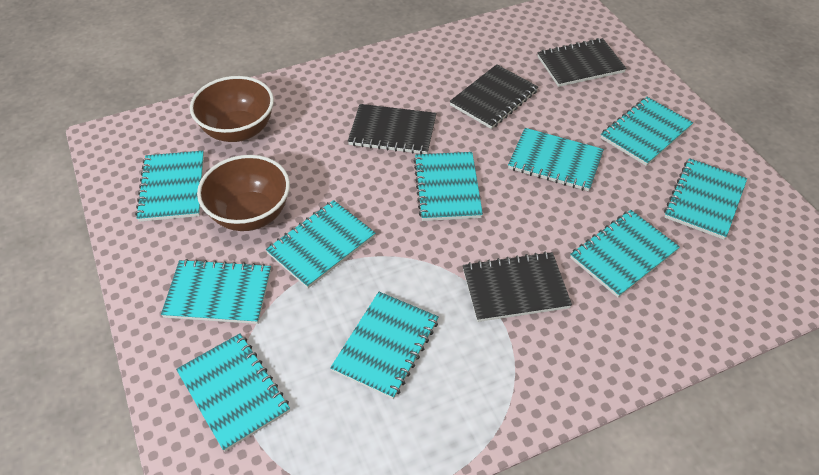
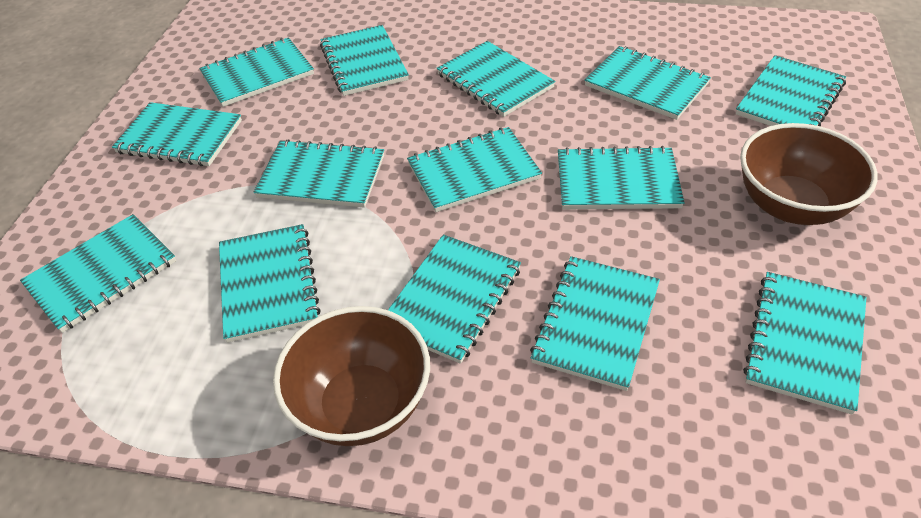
black notebook: 4 -> 0
turquoise notebook: 10 -> 14

